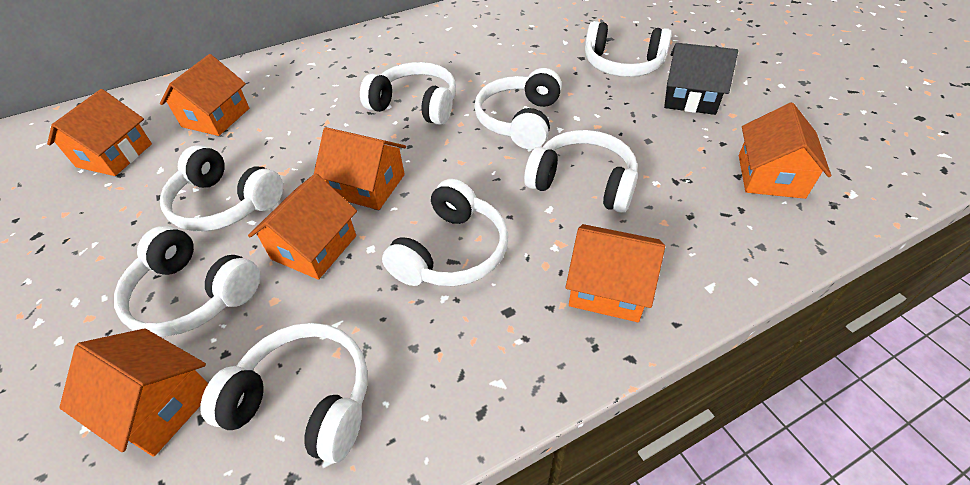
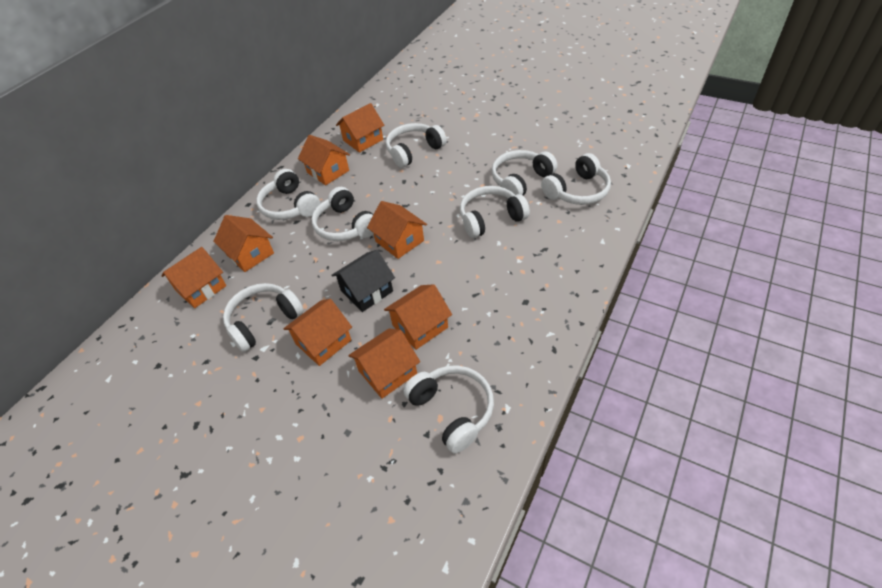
orange house: 7 -> 8

